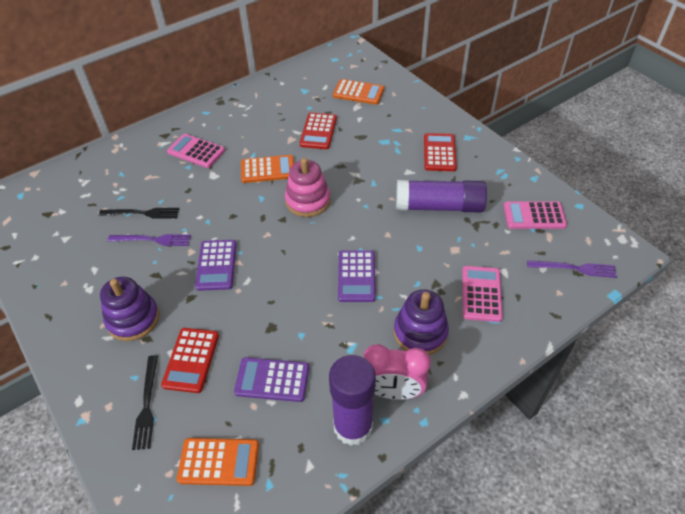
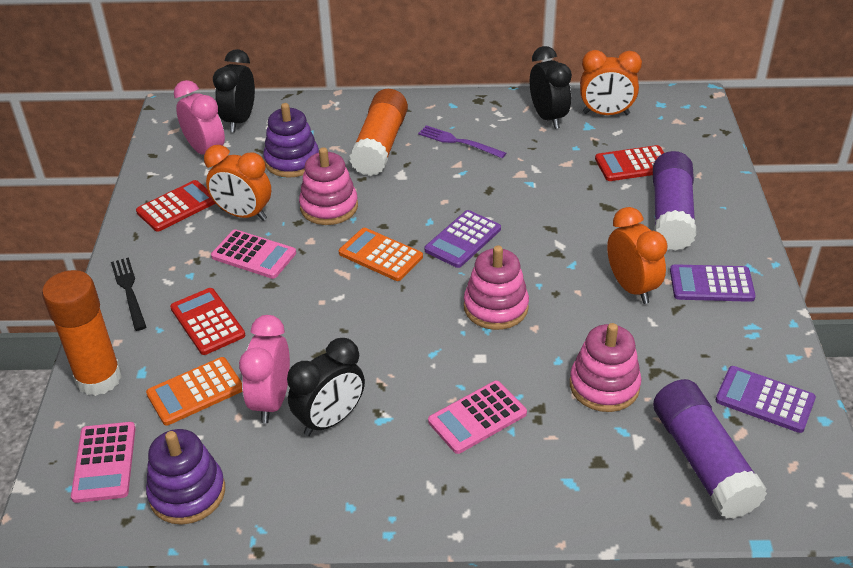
black clock: 0 -> 3
black fork: 2 -> 1
orange calculator: 3 -> 2
orange clock: 0 -> 3
orange glue stick: 0 -> 2
pink clock: 1 -> 2
pink stacking toy: 1 -> 3
purple fork: 2 -> 1

